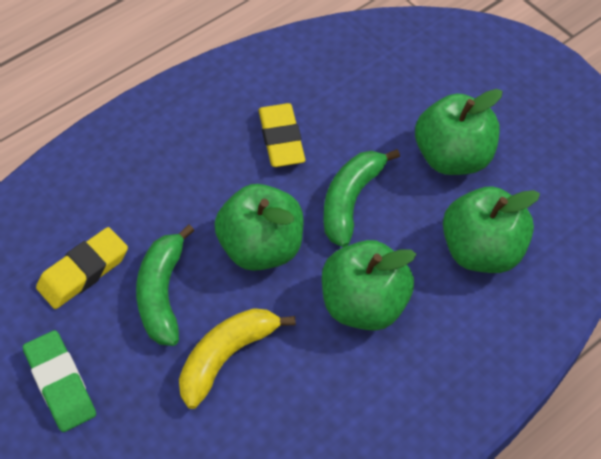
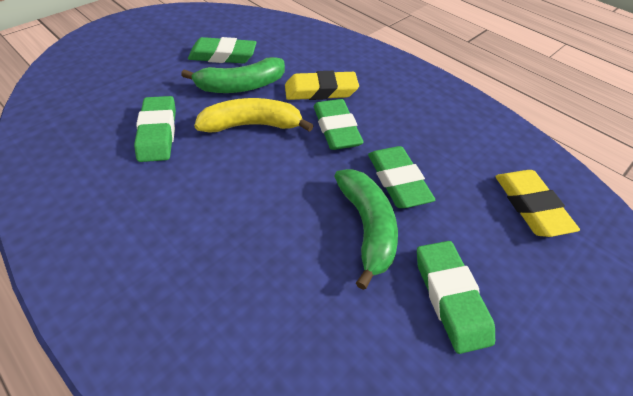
green apple: 4 -> 0
green eraser: 1 -> 5

